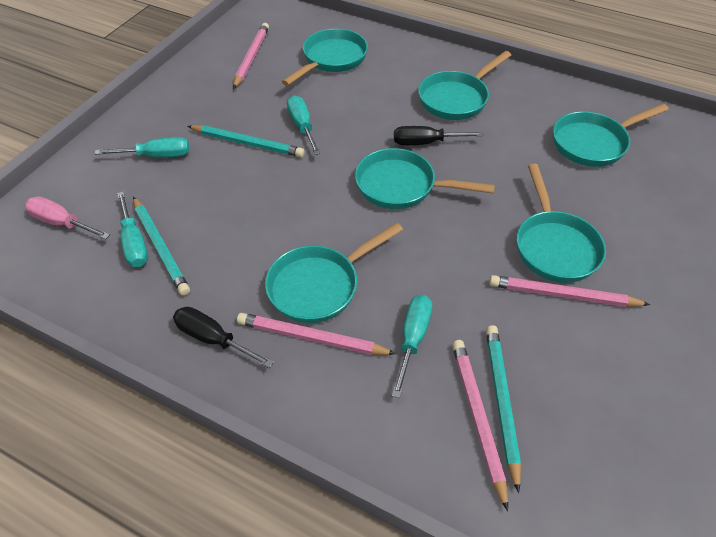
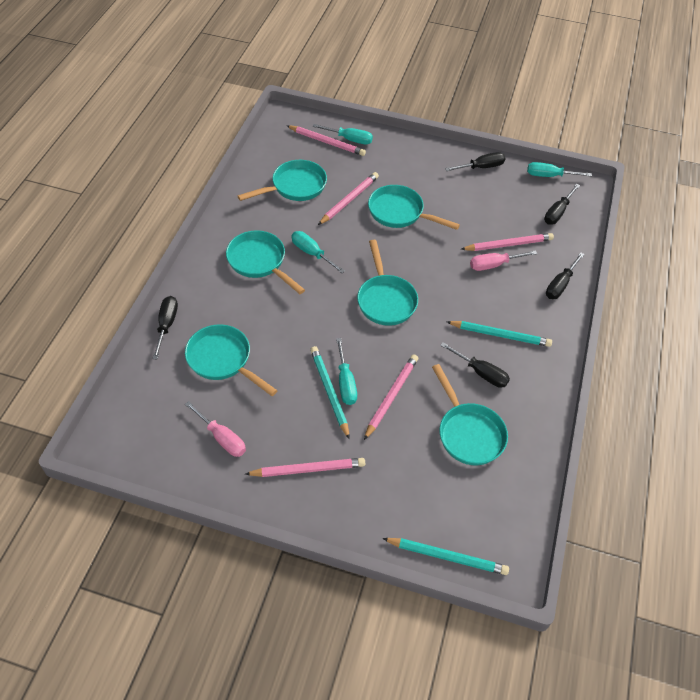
black screwdriver: 2 -> 5
pink pencil: 4 -> 5
pink screwdriver: 1 -> 2

